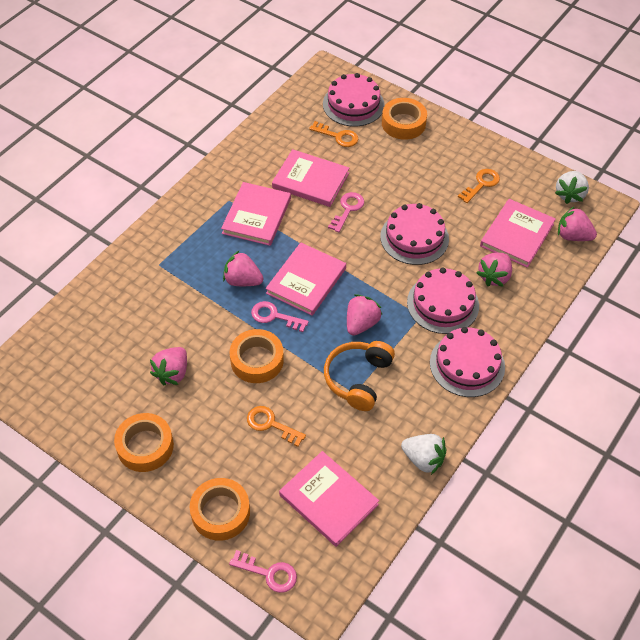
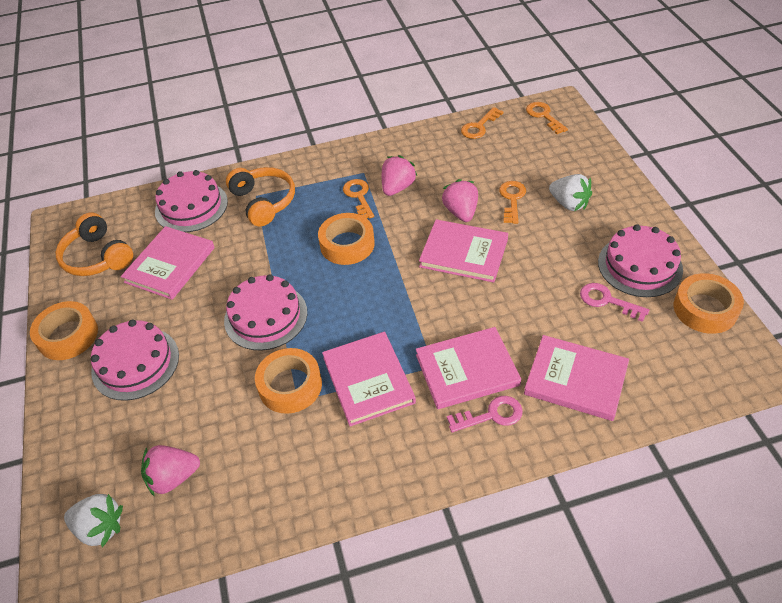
orange headphones: 1 -> 2
orange key: 3 -> 4
pink key: 3 -> 2
pink strawberry: 5 -> 3

